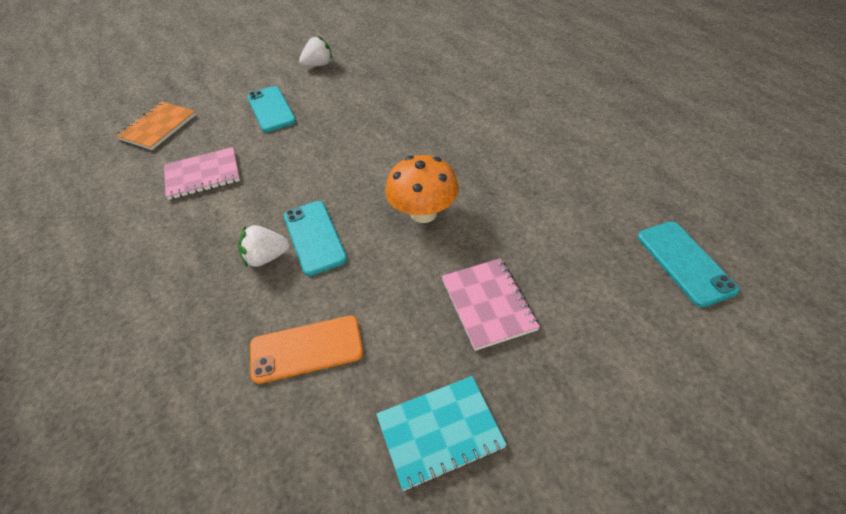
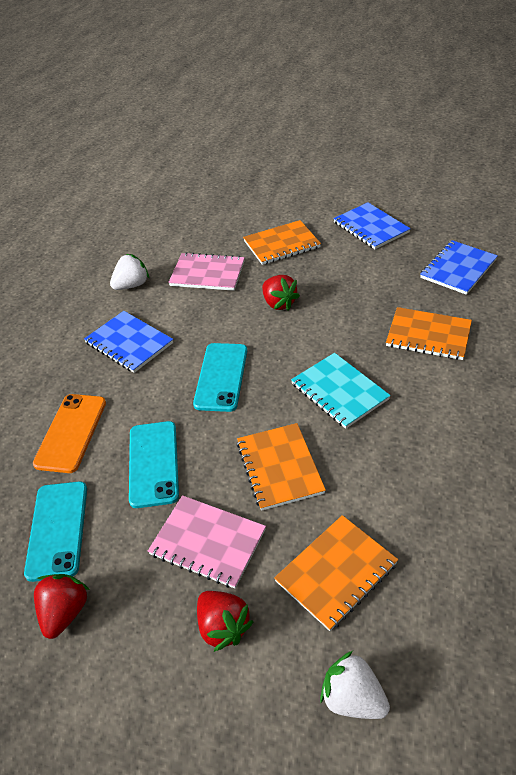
blue notebook: 0 -> 3
orange mushroom: 1 -> 0
orange notebook: 1 -> 4
red strawberry: 0 -> 3

